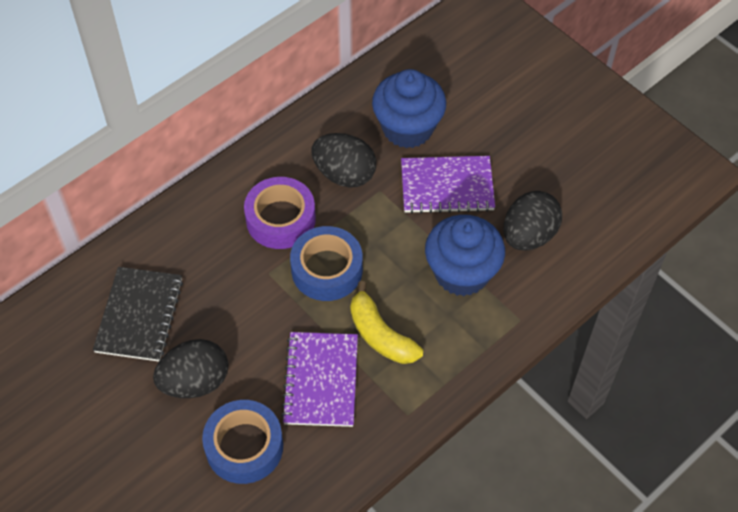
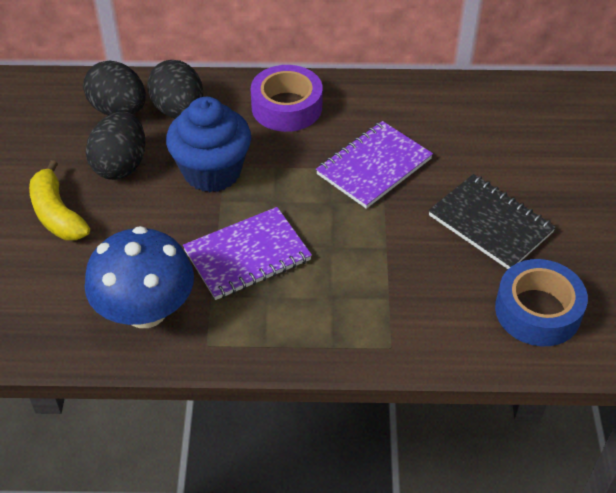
blue cupcake: 2 -> 1
blue mushroom: 0 -> 1
blue tape: 2 -> 1

